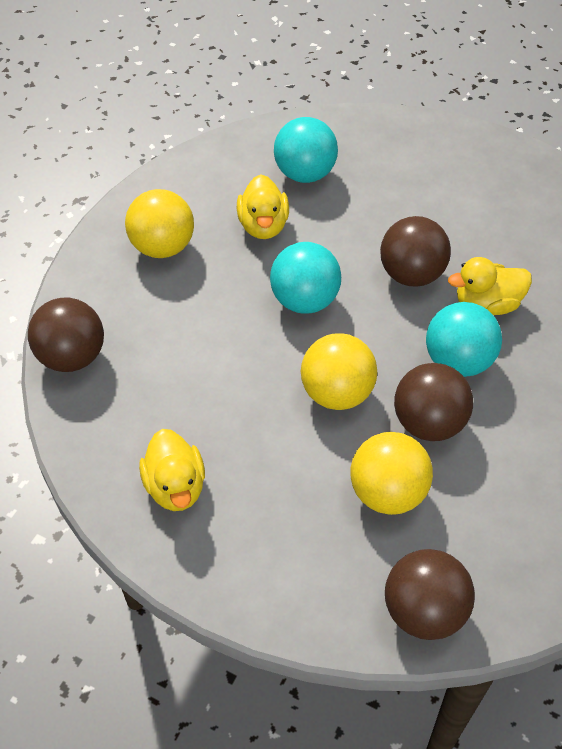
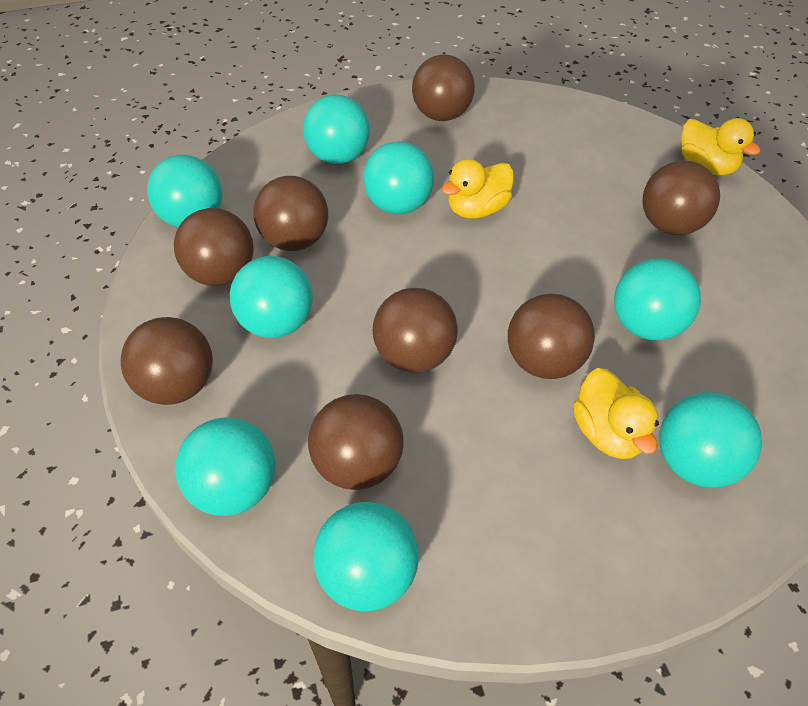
brown ball: 4 -> 8
turquoise ball: 3 -> 8
yellow ball: 3 -> 0

